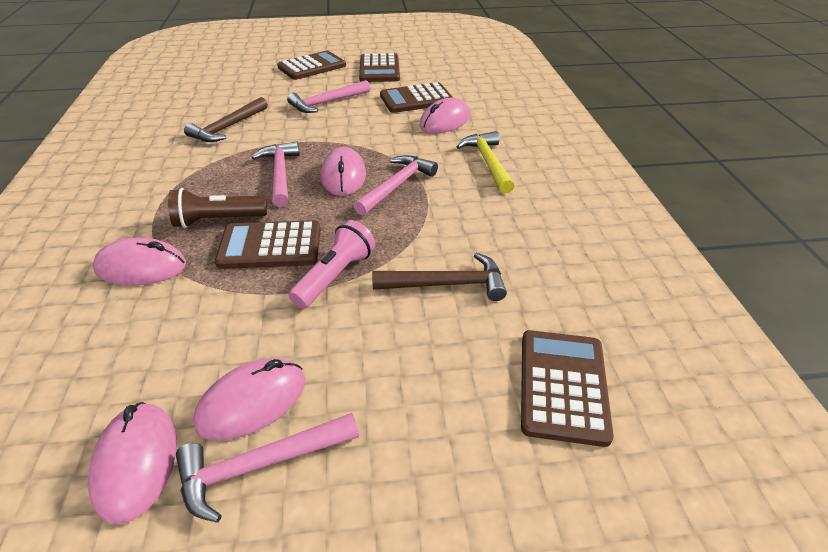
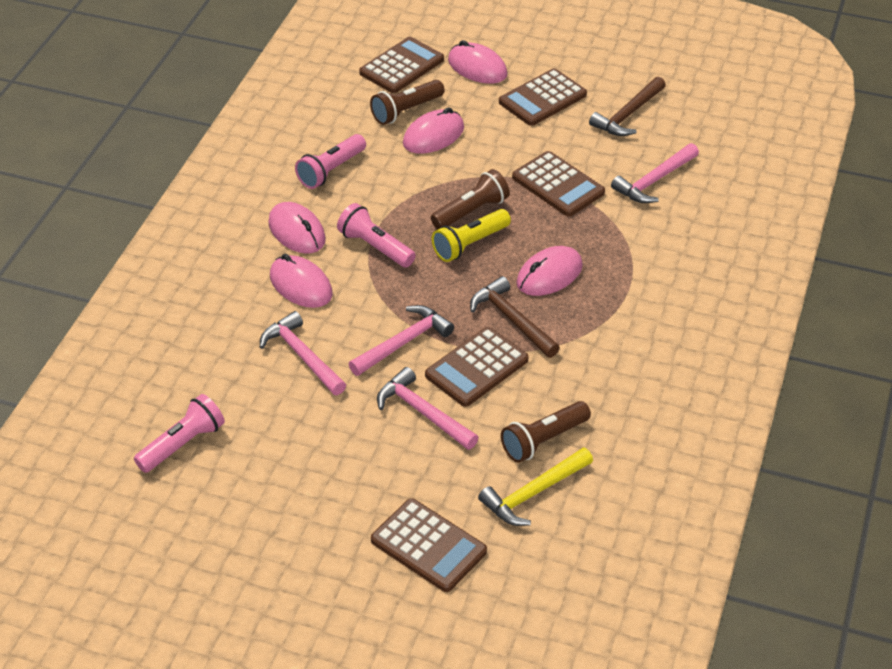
brown flashlight: 1 -> 3
pink flashlight: 1 -> 3
yellow flashlight: 0 -> 1

